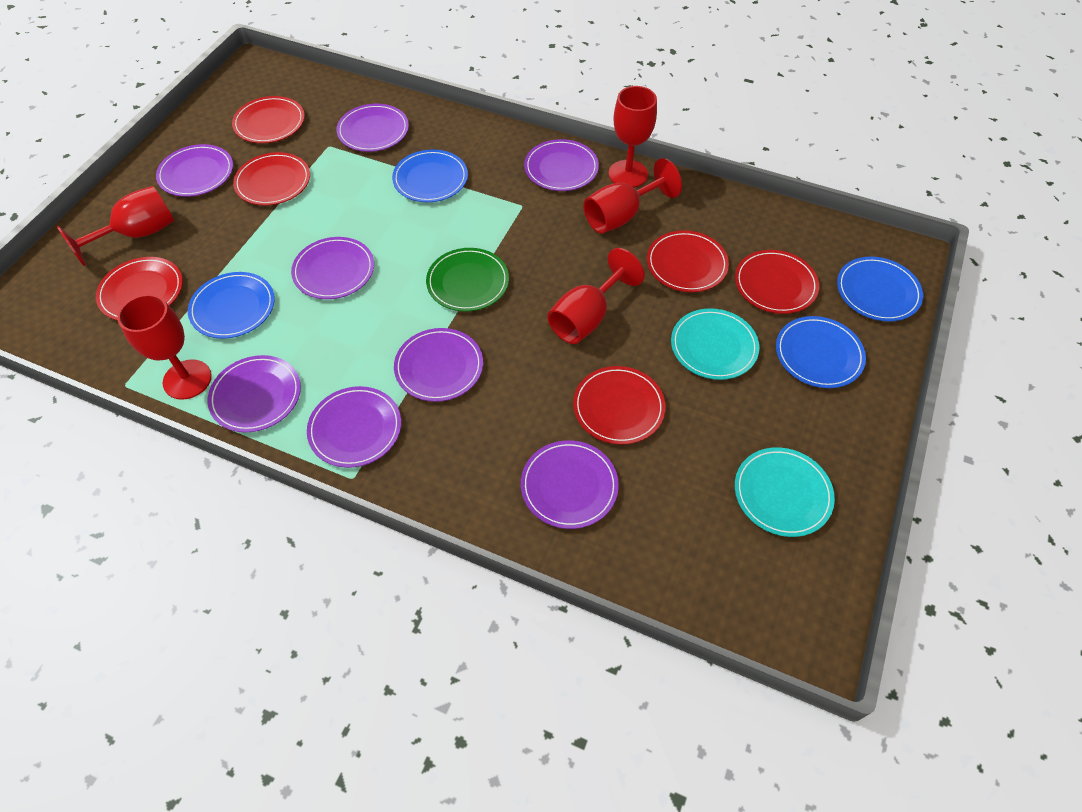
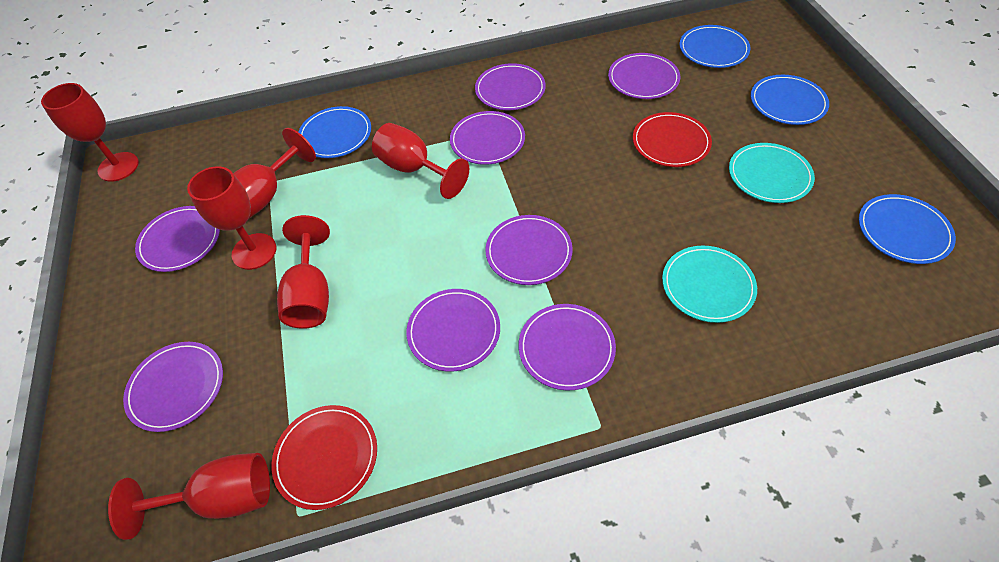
green plate: 1 -> 0
red goblet: 5 -> 6
red plate: 6 -> 2

